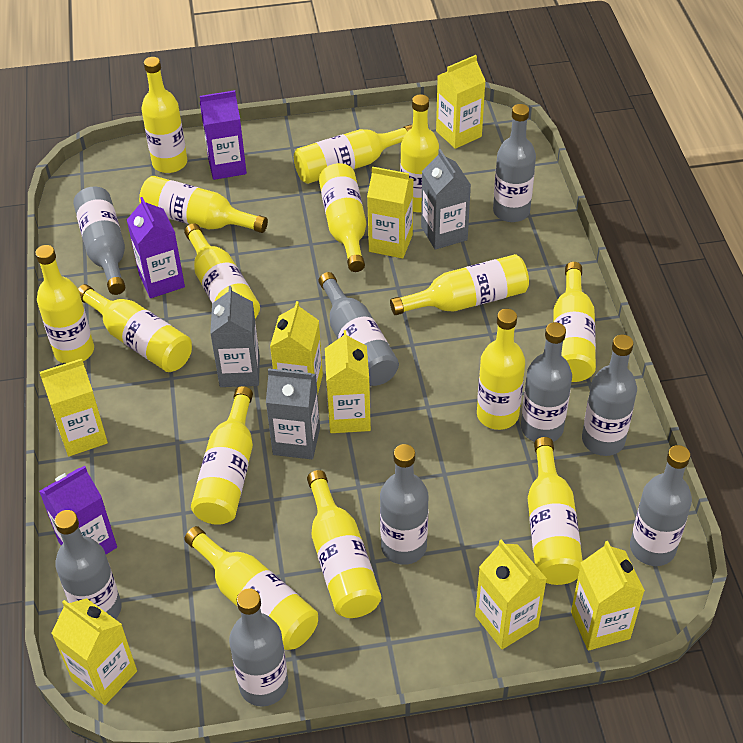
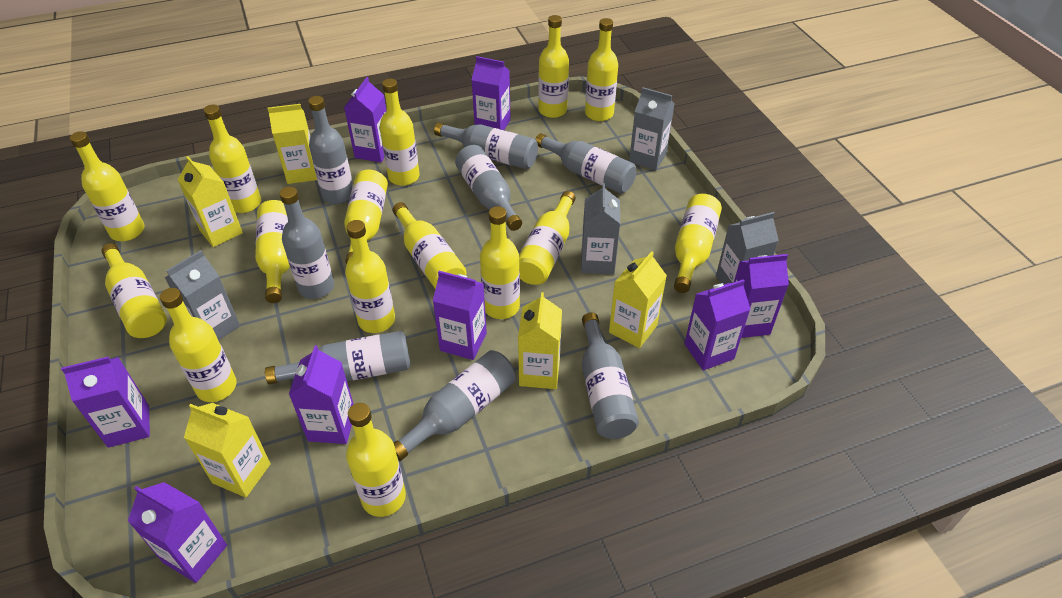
grey bottle: 9 -> 8
grey carton: 3 -> 4
purple carton: 3 -> 8
yellow carton: 8 -> 5

